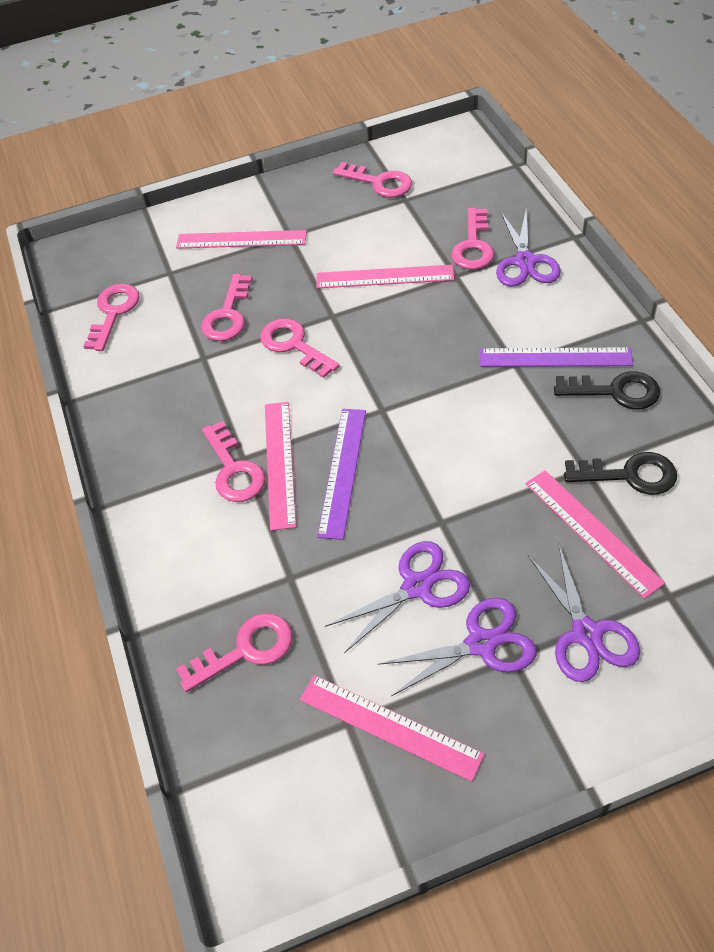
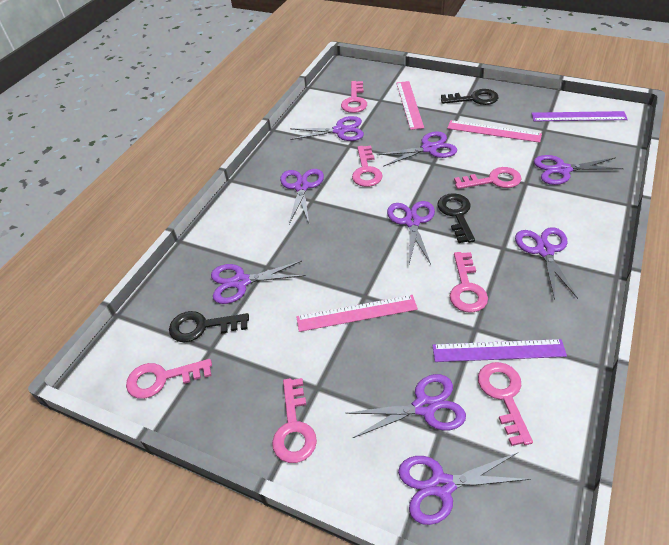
black key: 2 -> 3
pink ruler: 5 -> 3
purple scissors: 4 -> 9

